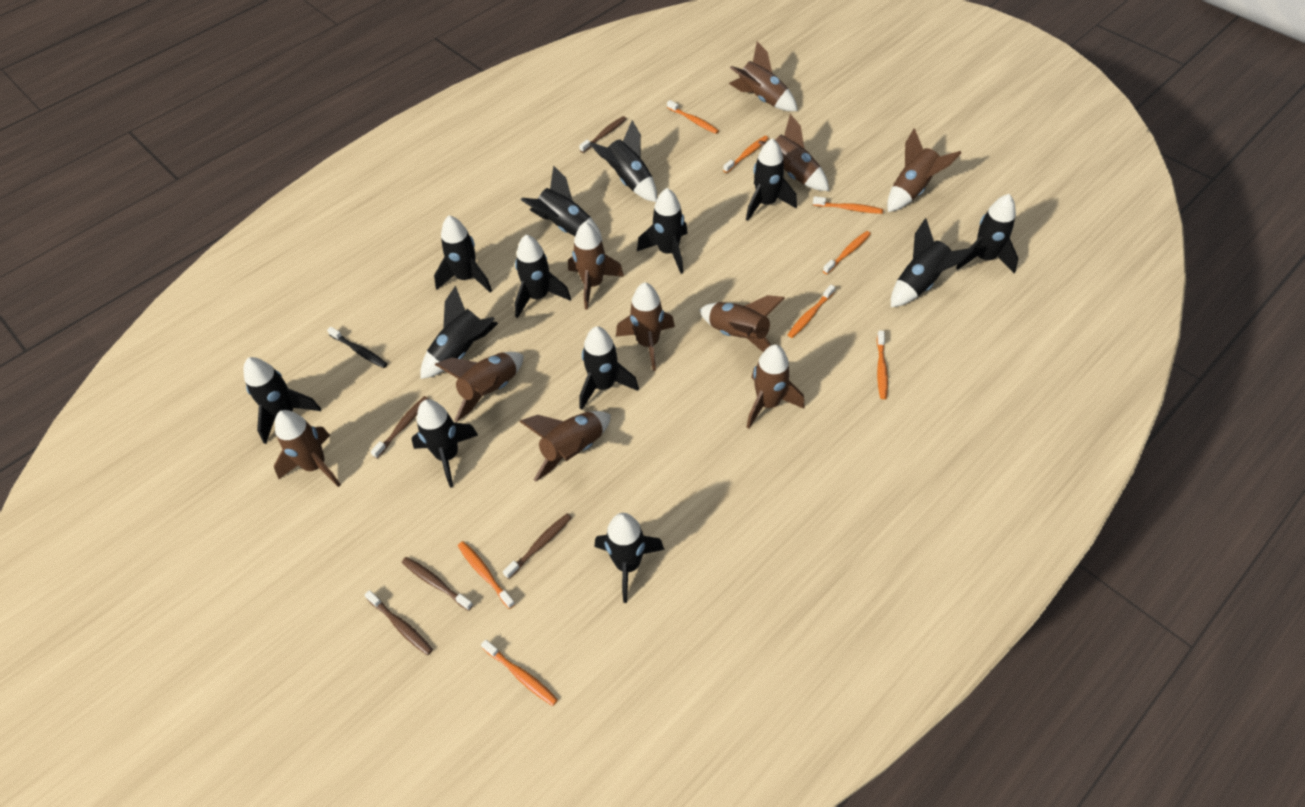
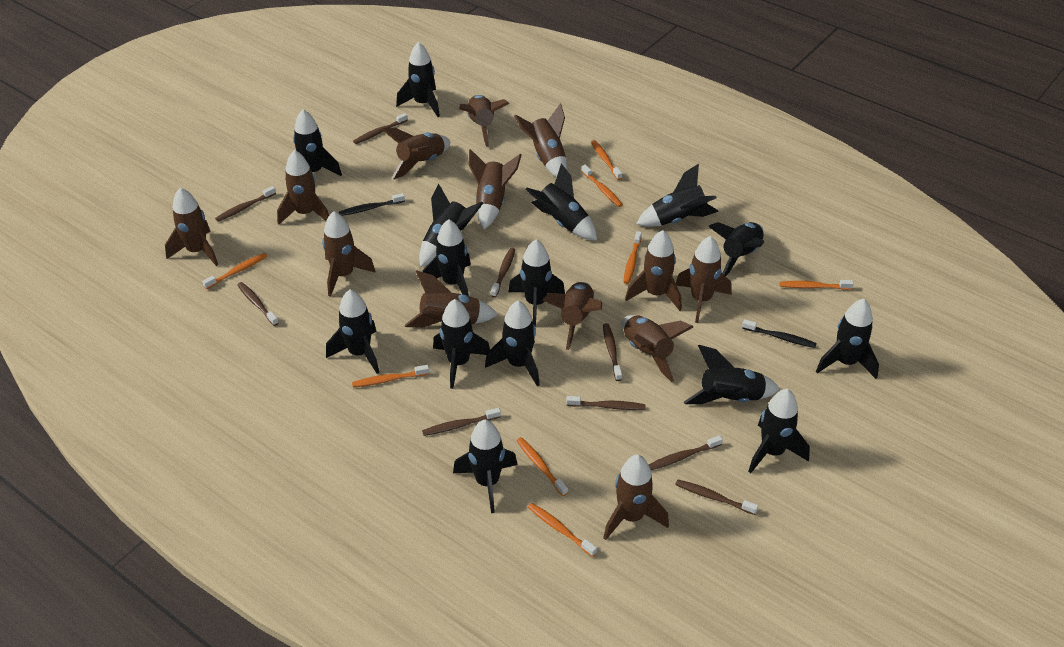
black rocket: 13 -> 15
black toothbrush: 1 -> 2
brown rocket: 10 -> 13
brown toothbrush: 5 -> 9

